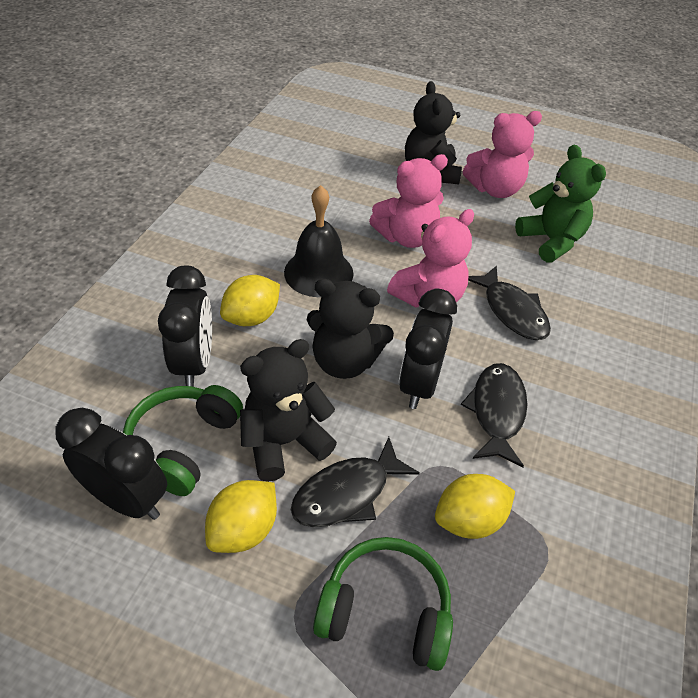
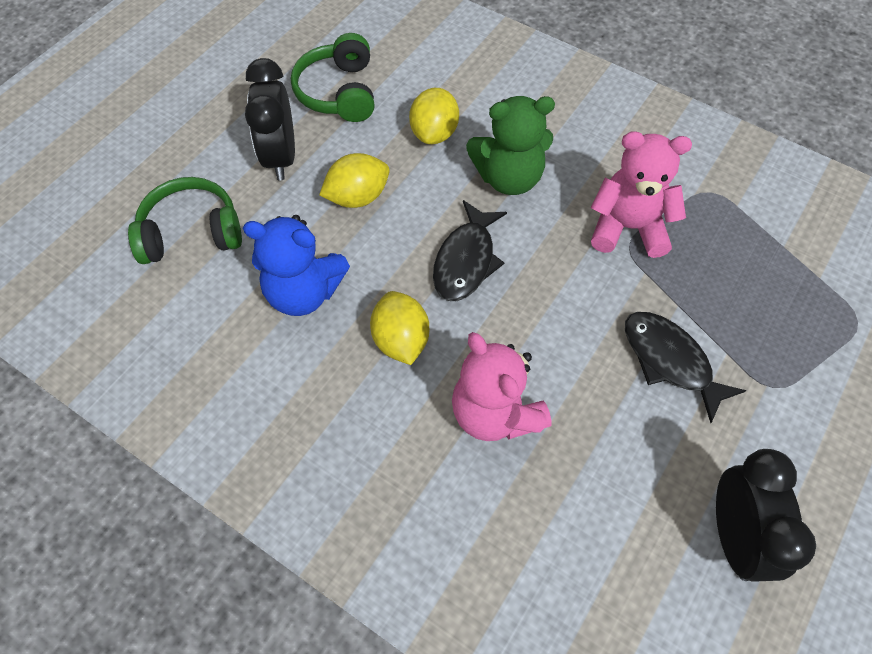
black bell: 1 -> 0
black clock: 3 -> 2
black fish: 3 -> 2
black teddy bear: 3 -> 0
blue teddy bear: 0 -> 1
pink teddy bear: 3 -> 2

